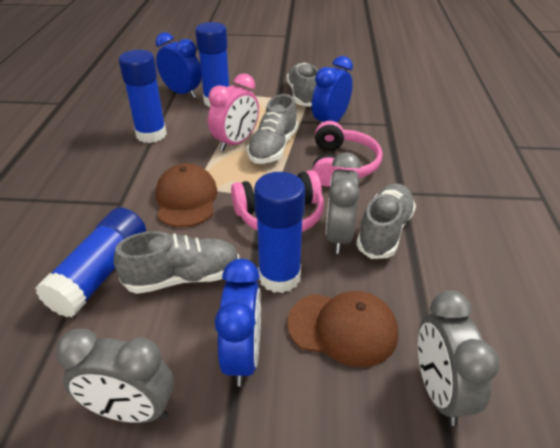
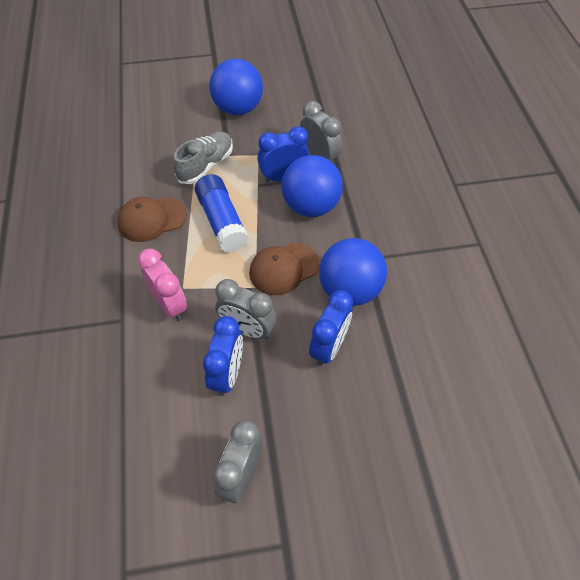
blue ball: 0 -> 3
blue glue stick: 4 -> 1
grey shoe: 4 -> 1
pink headphones: 2 -> 0

